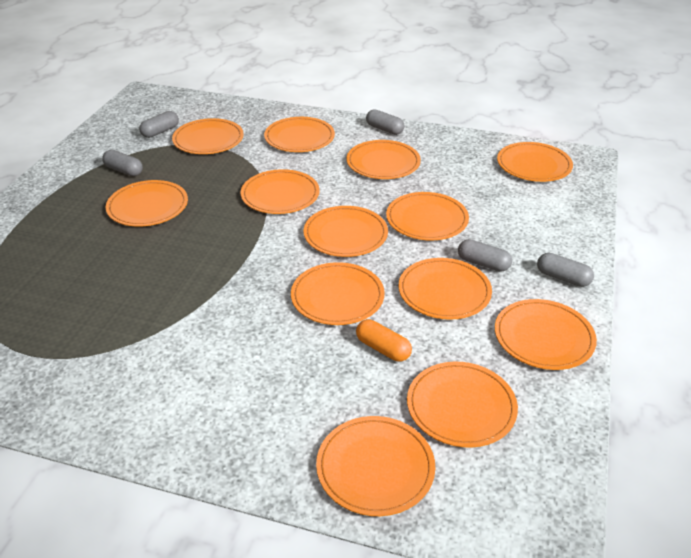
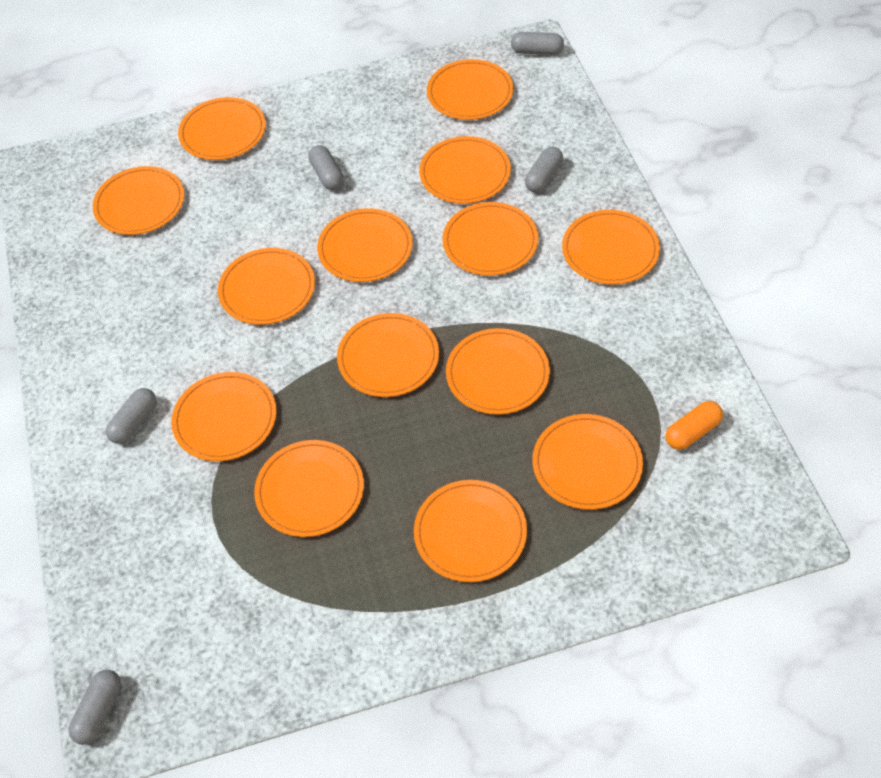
orange plate: 13 -> 14

